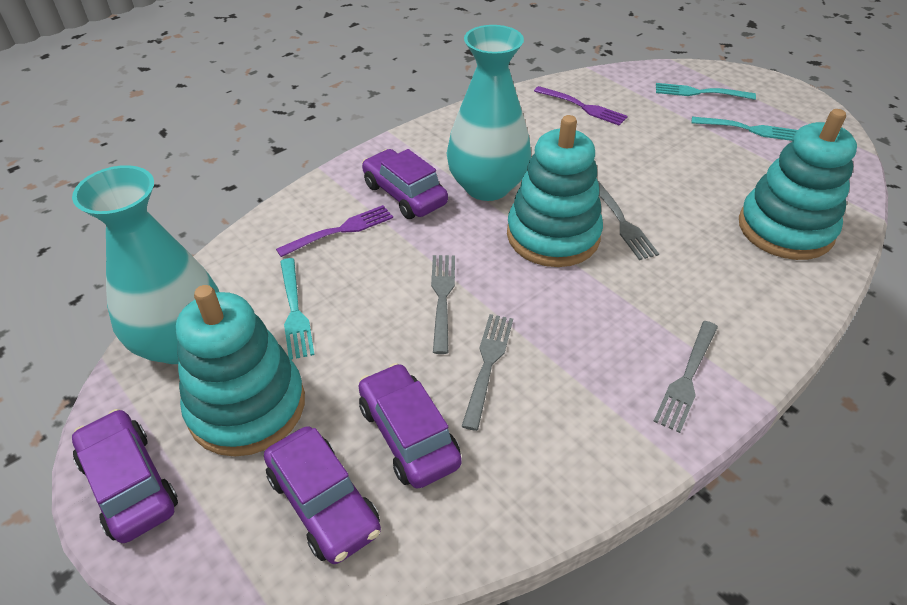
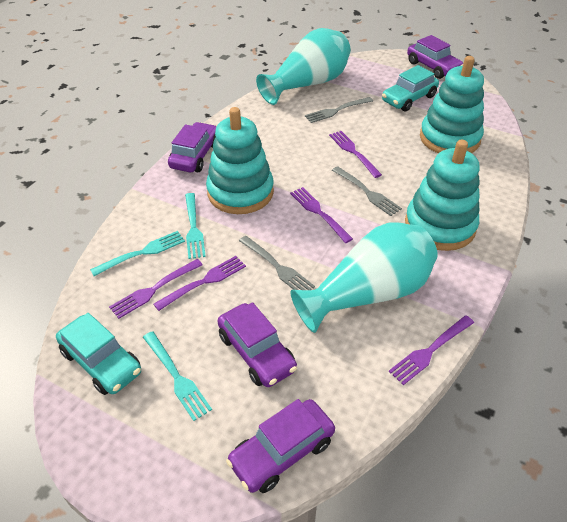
grey fork: 4 -> 3
purple fork: 2 -> 5
turquoise car: 0 -> 2

